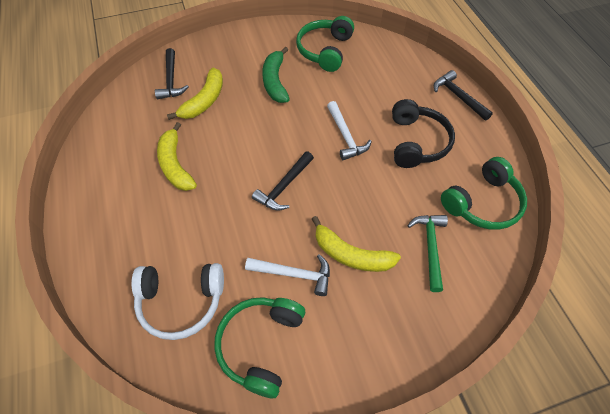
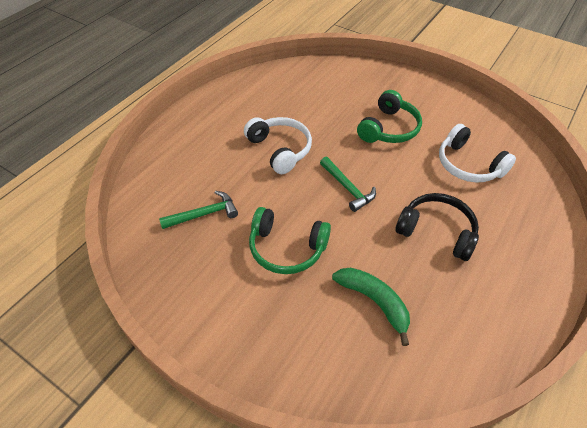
black hammer: 3 -> 0
green hammer: 1 -> 2
green headphones: 3 -> 2
white hammer: 2 -> 0
white headphones: 1 -> 2
yellow banana: 3 -> 0

